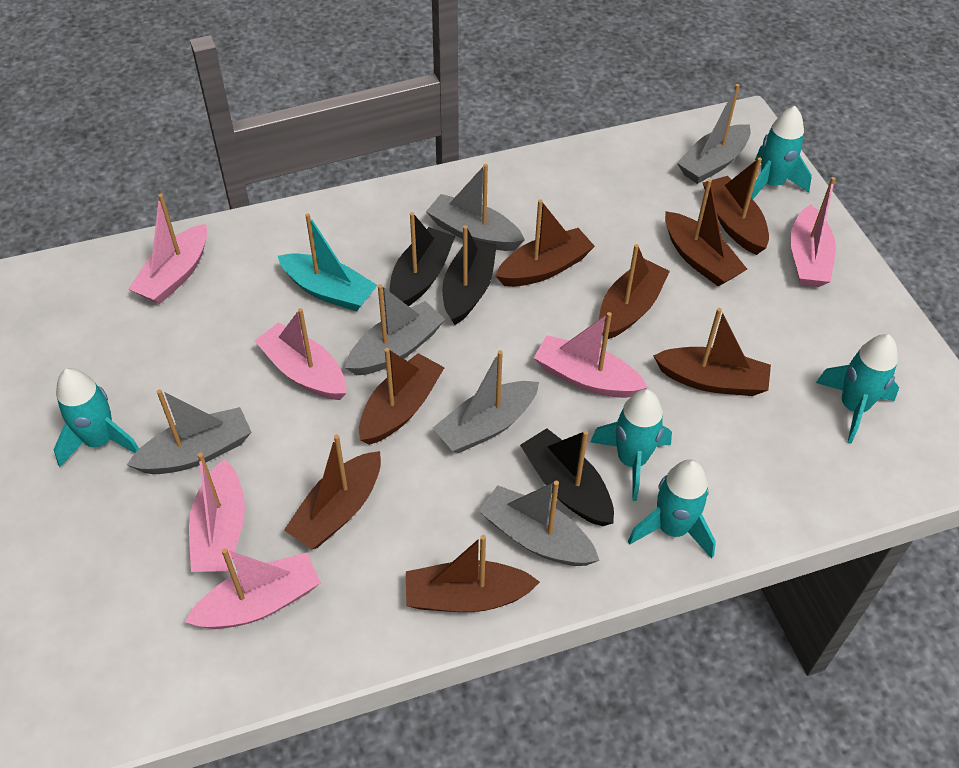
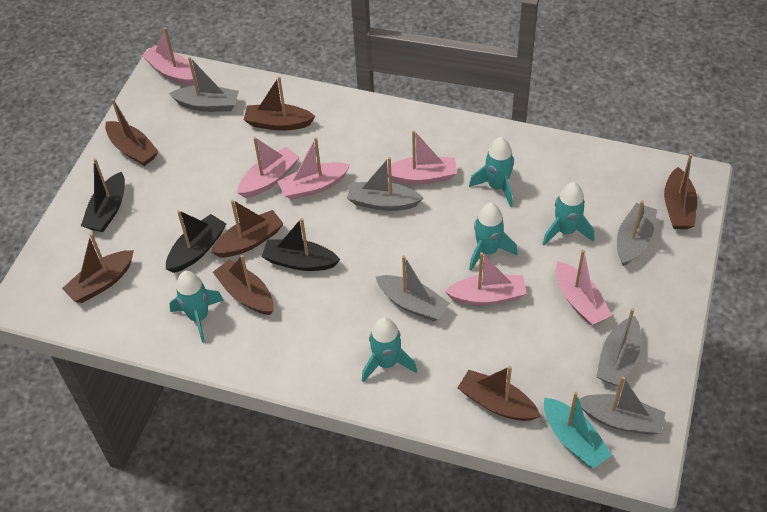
brown boat: 8 -> 7

